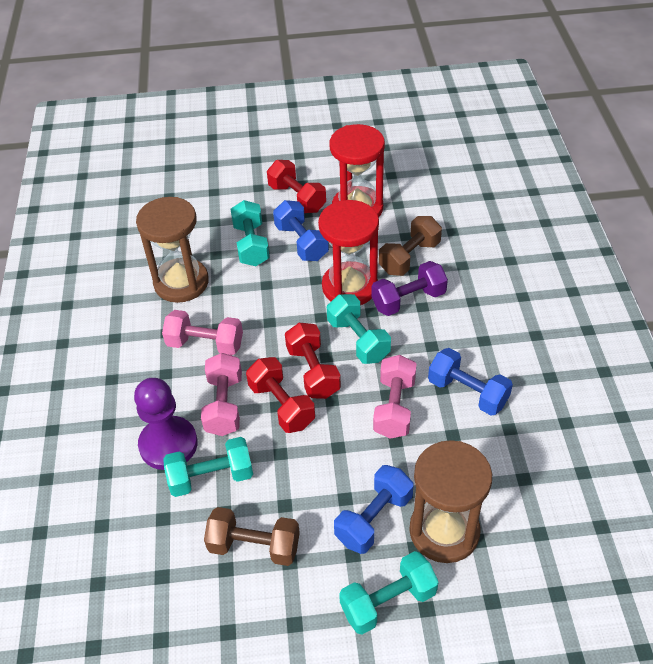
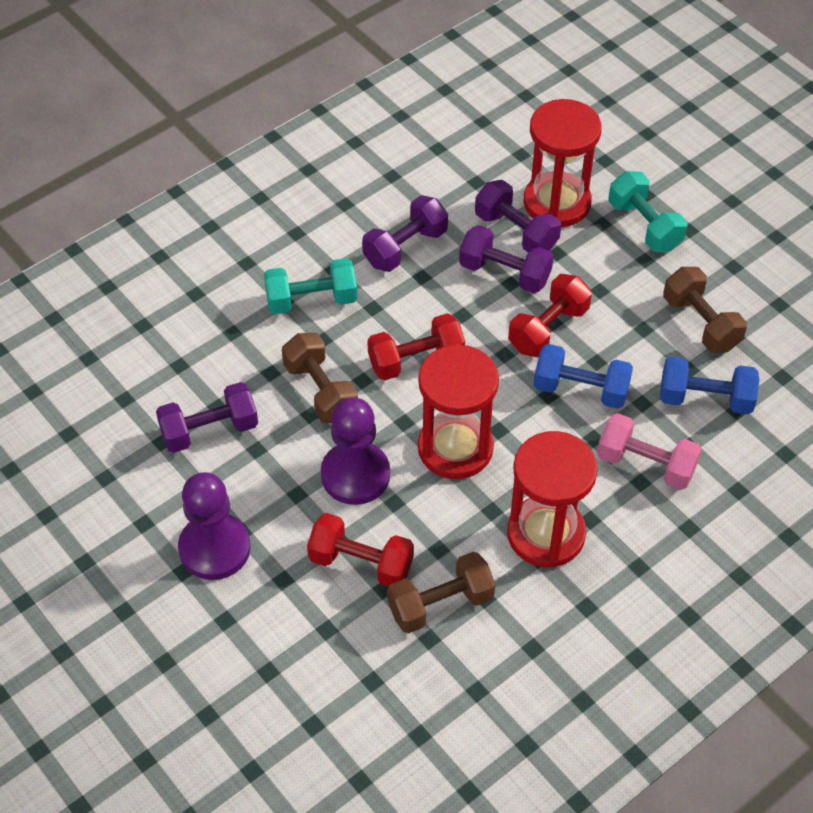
blue dumbbell: 3 -> 2
brown dumbbell: 2 -> 3
brown hourglass: 2 -> 0
pink dumbbell: 3 -> 1
purple dumbbell: 1 -> 4
purple pawn: 1 -> 2
red hourglass: 2 -> 3
turquoise dumbbell: 4 -> 2

